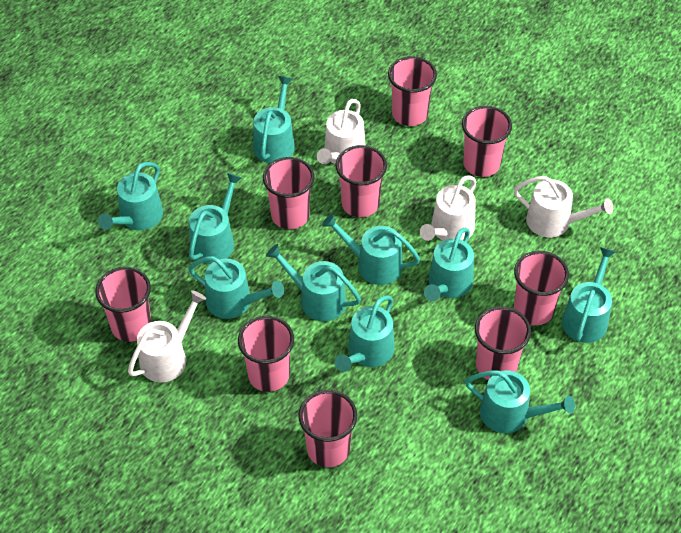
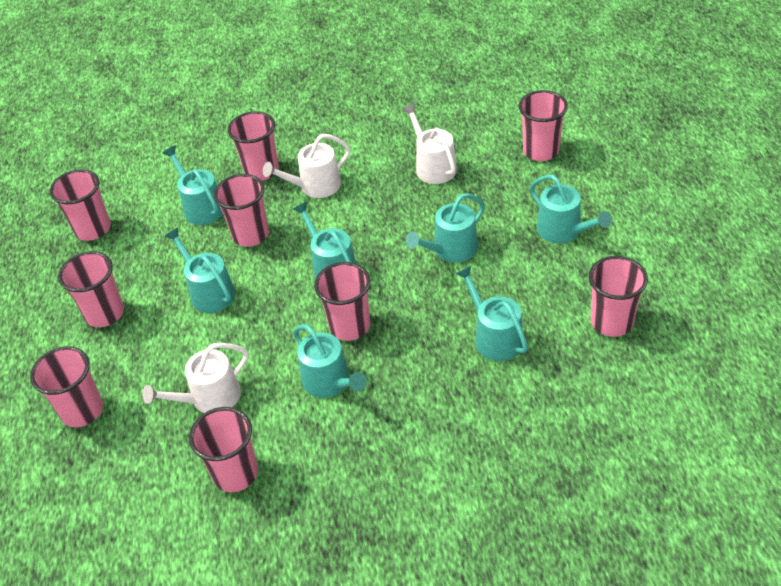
turquoise watering can: 10 -> 7
white watering can: 4 -> 3

